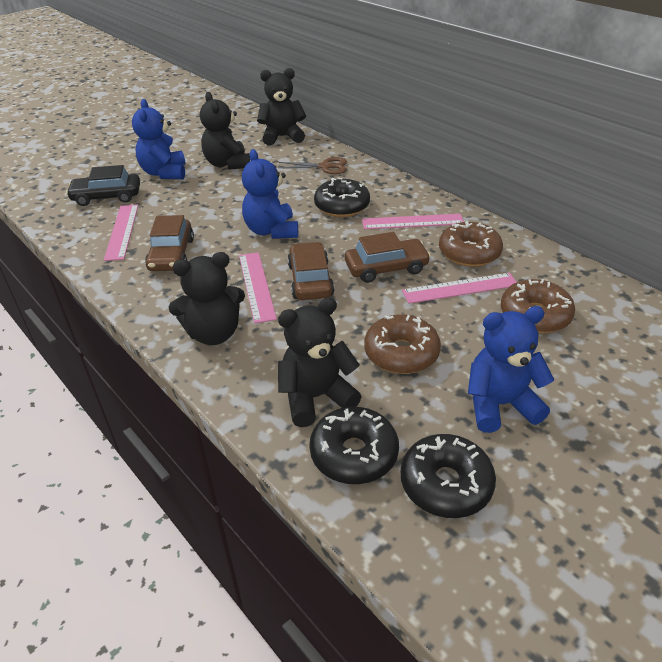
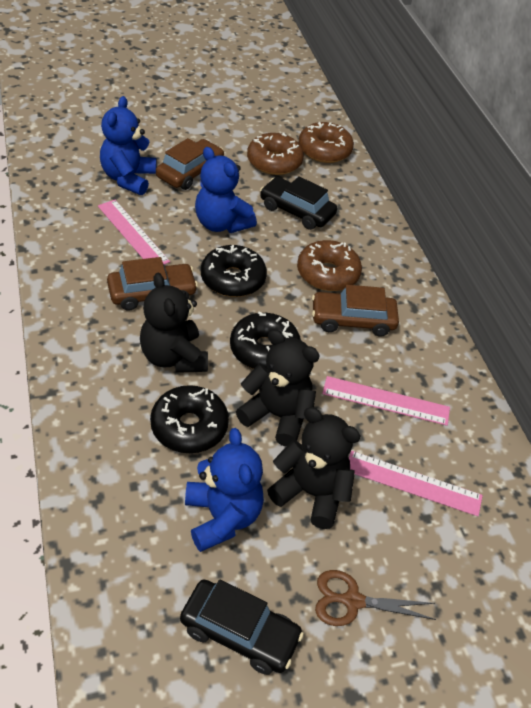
black car: 1 -> 2
black teddy bear: 4 -> 3
pink ruler: 4 -> 3

